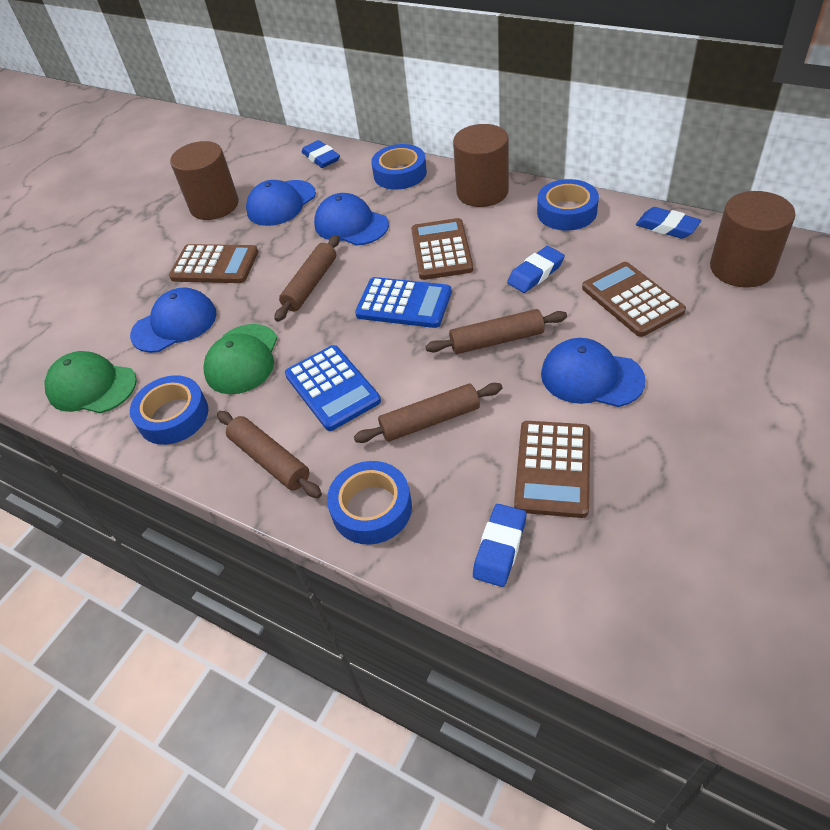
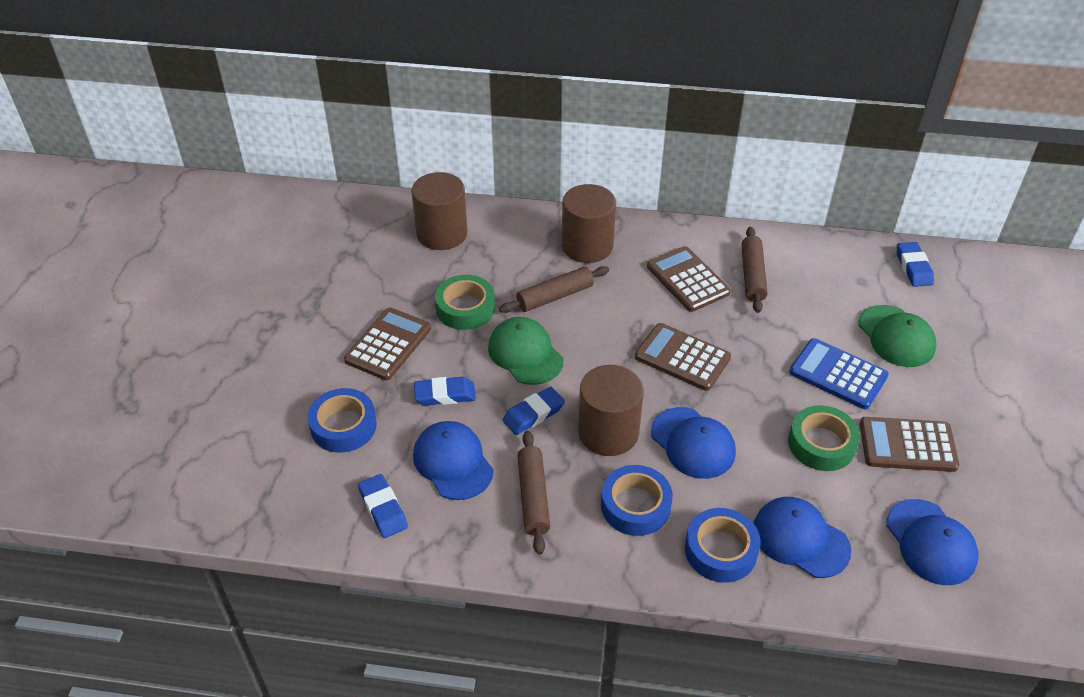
blue calculator: 2 -> 1
blue tape: 4 -> 3
brown rolling pin: 4 -> 3
green tape: 0 -> 2

